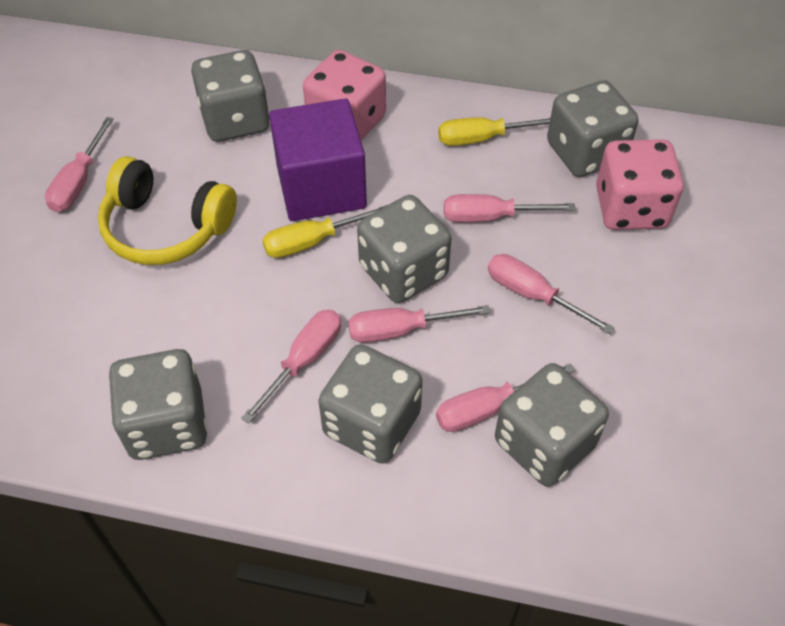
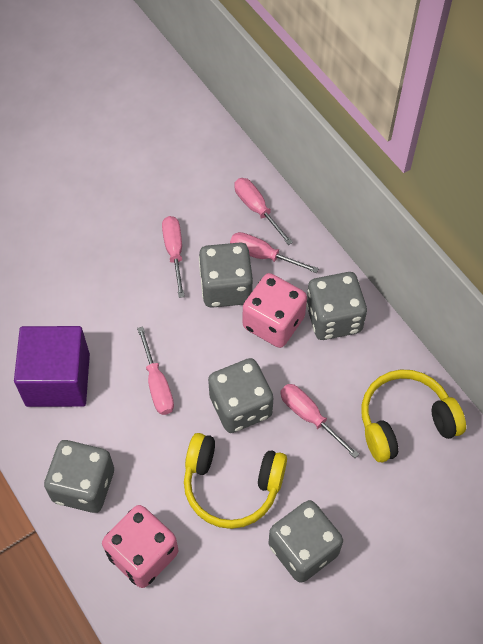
grey dice: 6 -> 5
pink screwdriver: 6 -> 5
yellow headphones: 1 -> 2
yellow screwdriver: 2 -> 0

